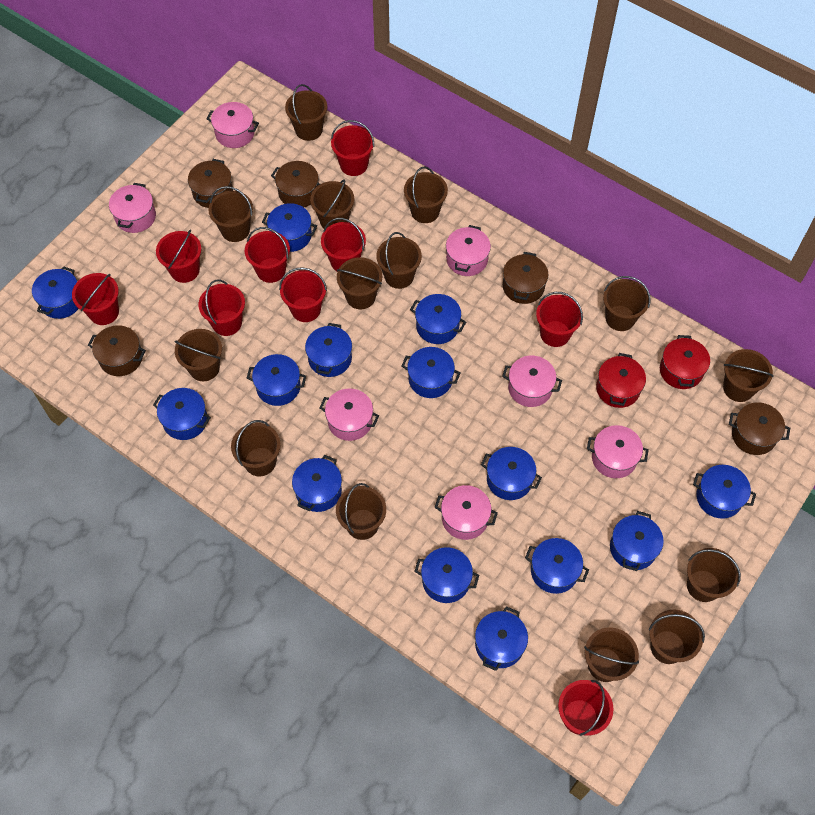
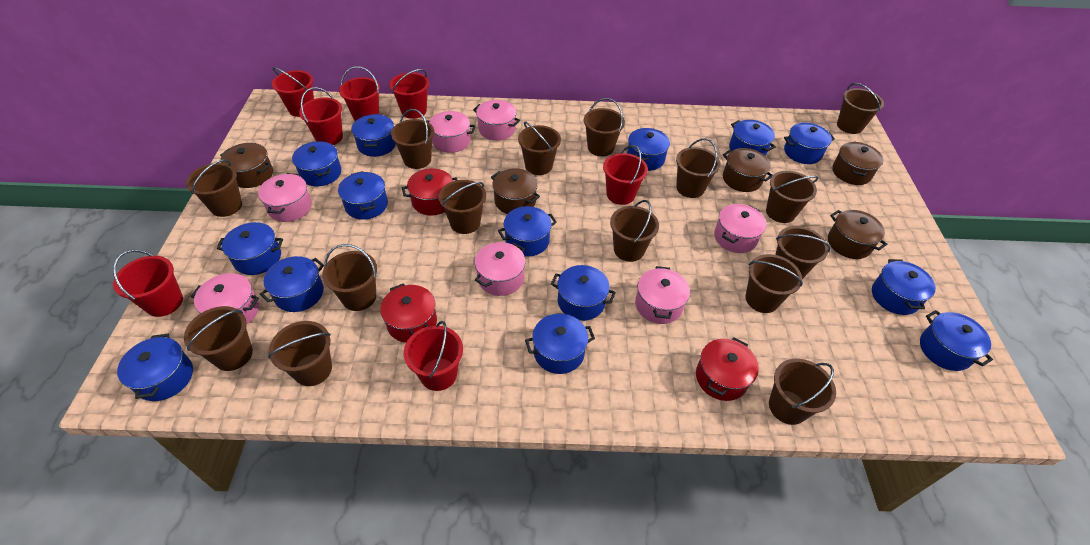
brown bucket: 14 -> 15
red bucket: 9 -> 7
red pot: 2 -> 3

